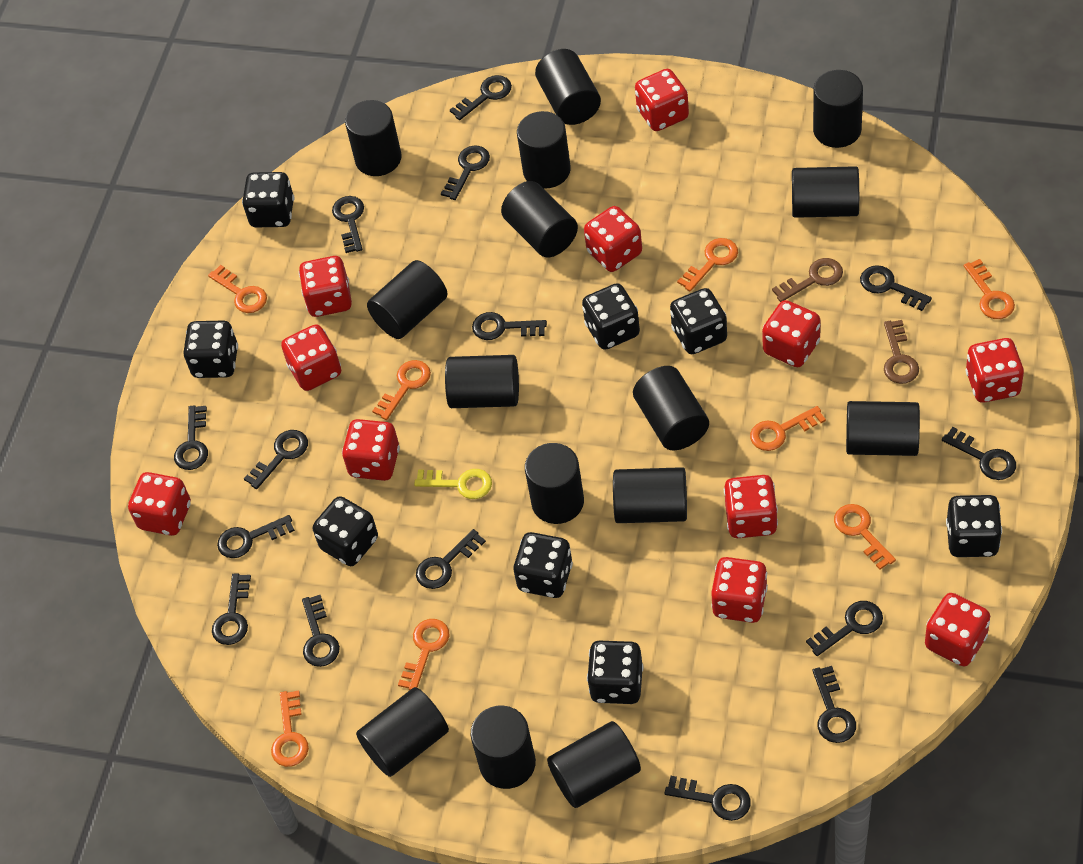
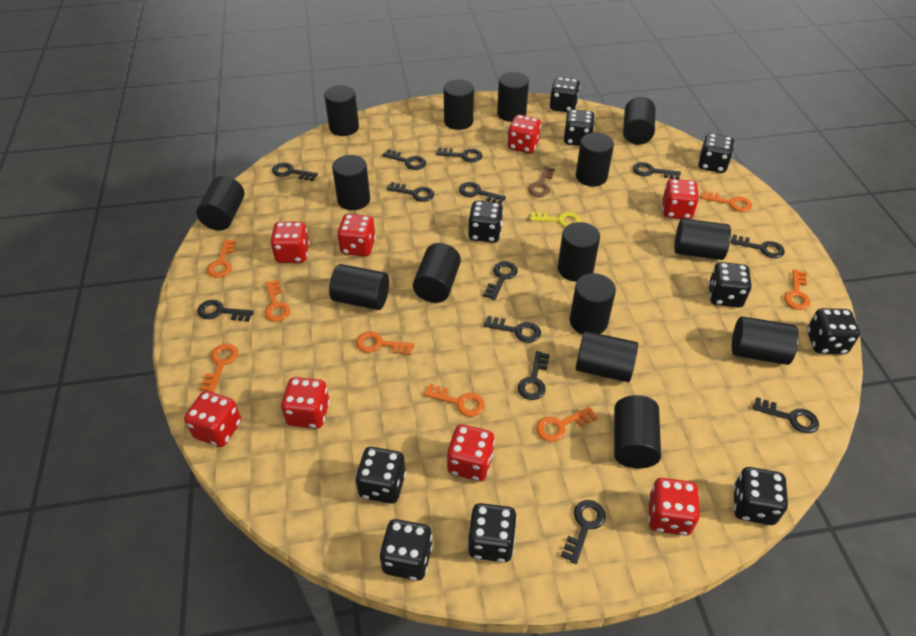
black dice: 8 -> 10
black key: 15 -> 13
brown key: 2 -> 1
red dice: 11 -> 8

